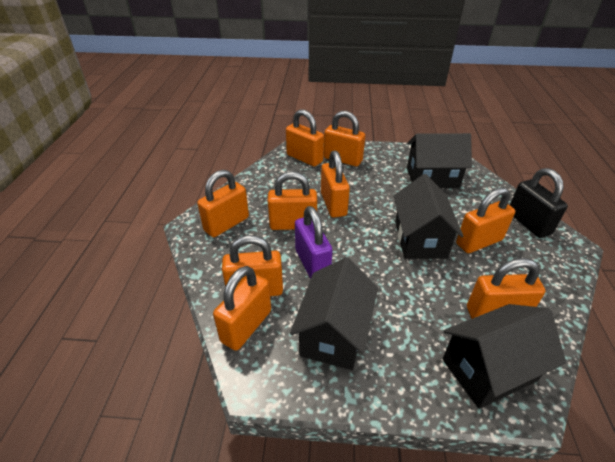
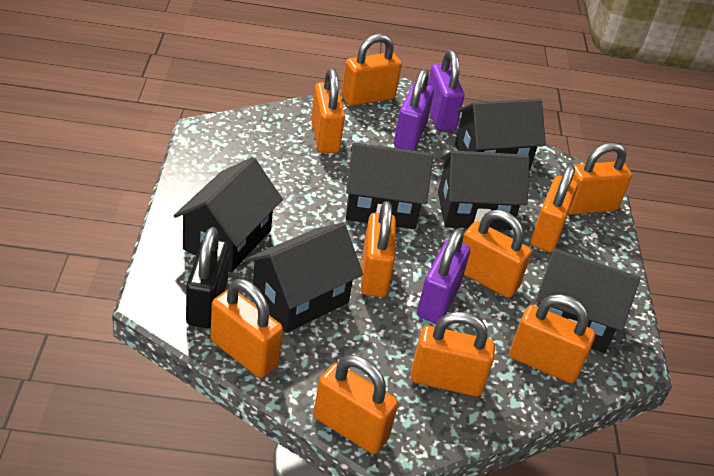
black house: 4 -> 6
orange padlock: 9 -> 10
purple padlock: 1 -> 3

